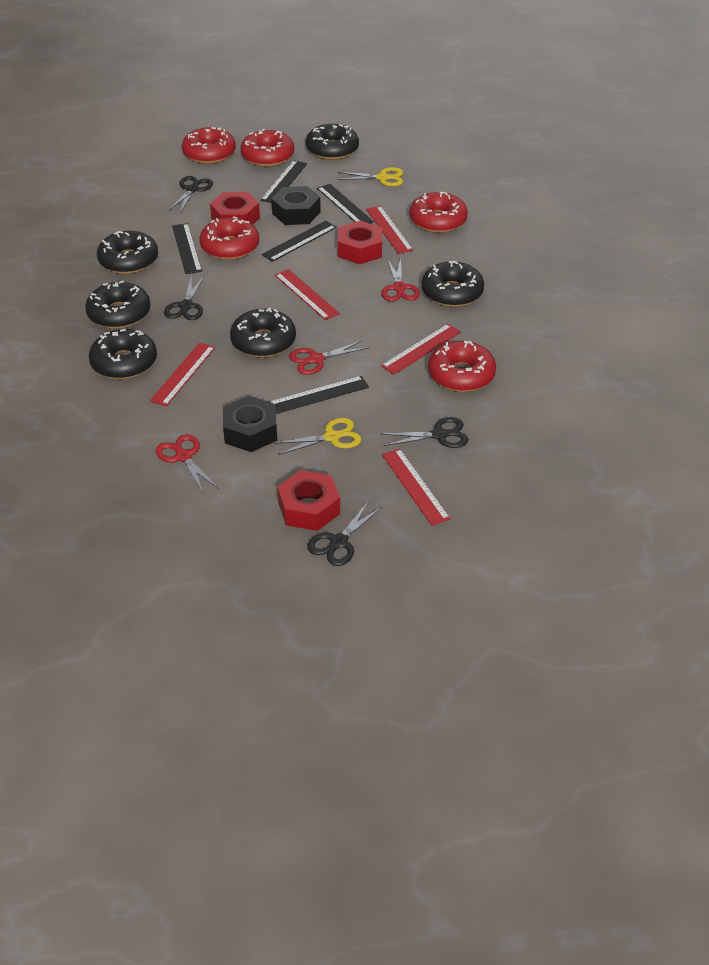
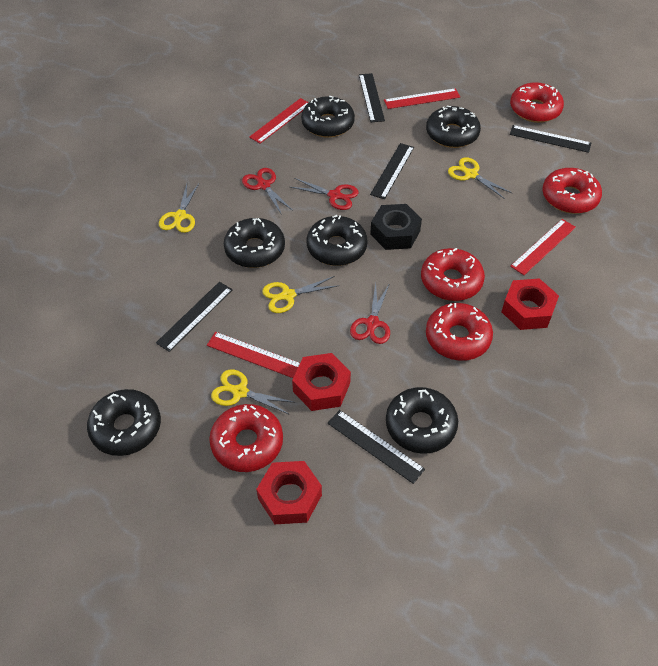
black nut: 2 -> 1
black scissors: 4 -> 0
red ruler: 5 -> 4
yellow scissors: 2 -> 4

